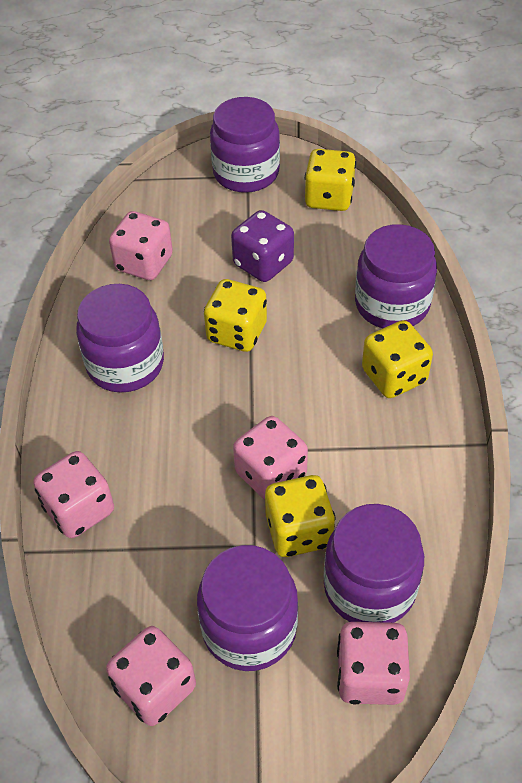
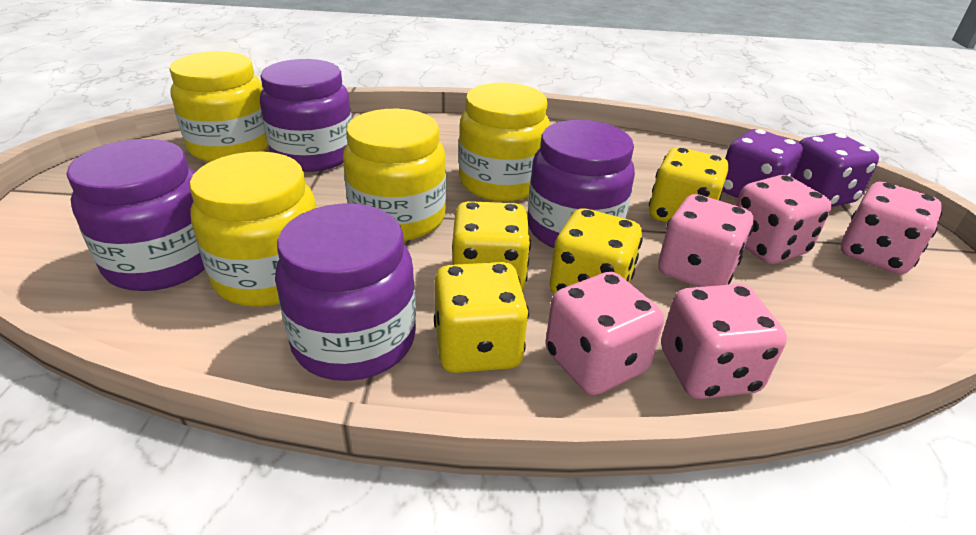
purple dice: 1 -> 2
purple jar: 5 -> 4
yellow jar: 0 -> 4

